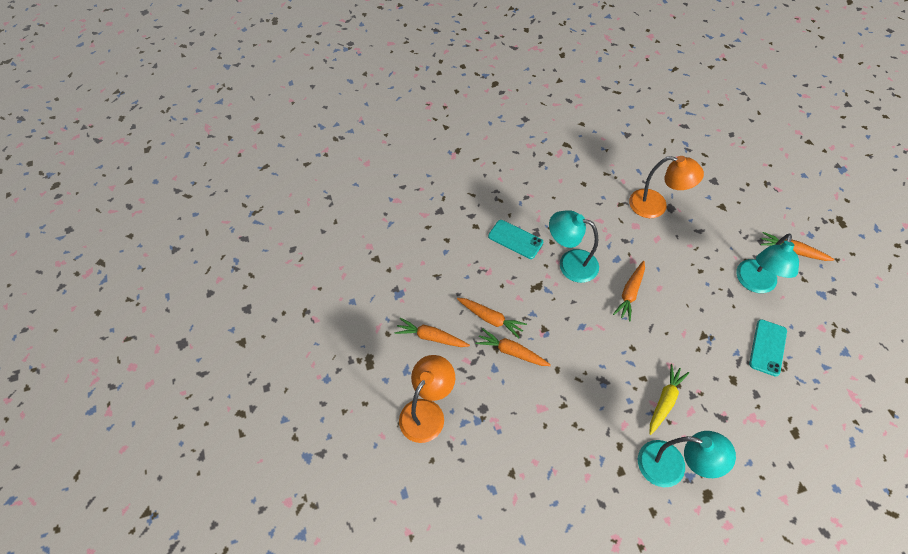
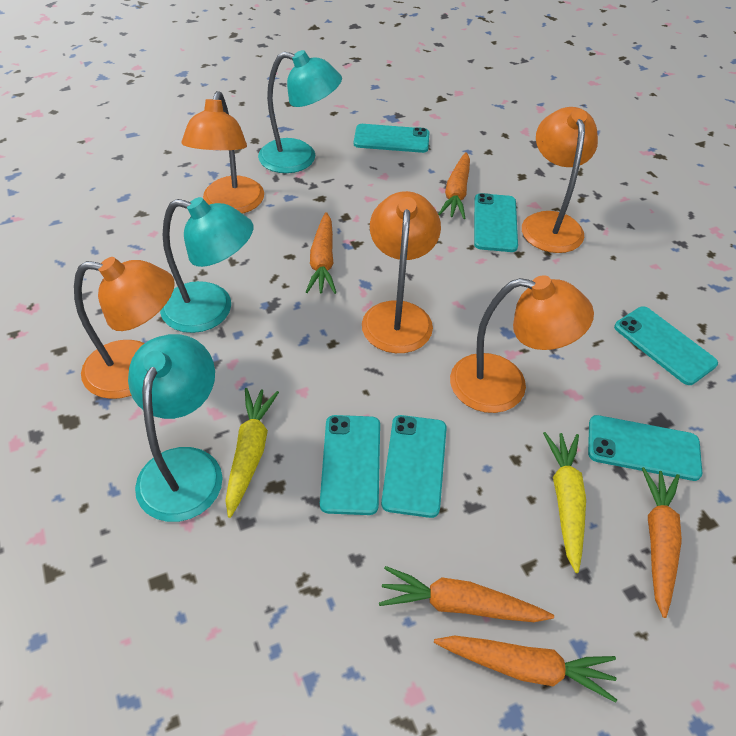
orange lamp: 2 -> 5
turquoise phone: 2 -> 6
yellow carrot: 1 -> 2

